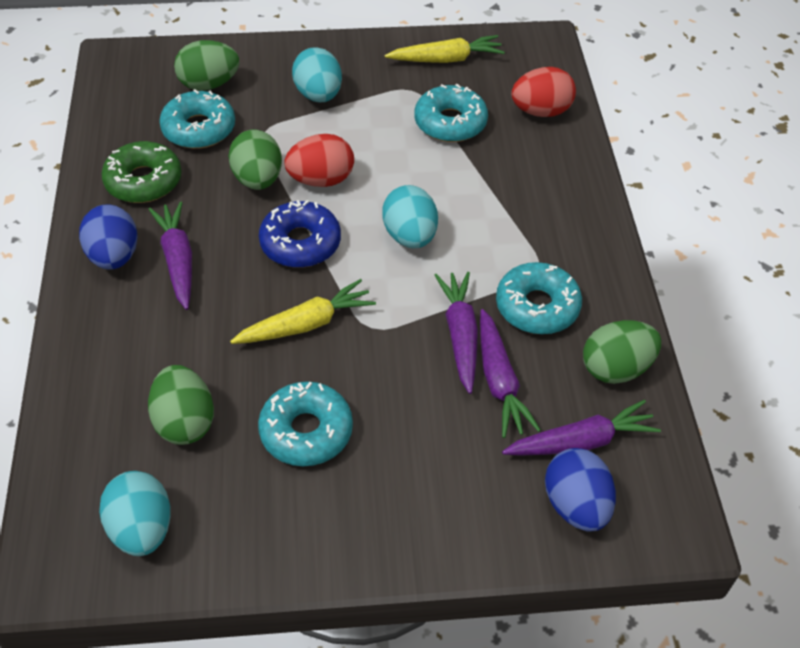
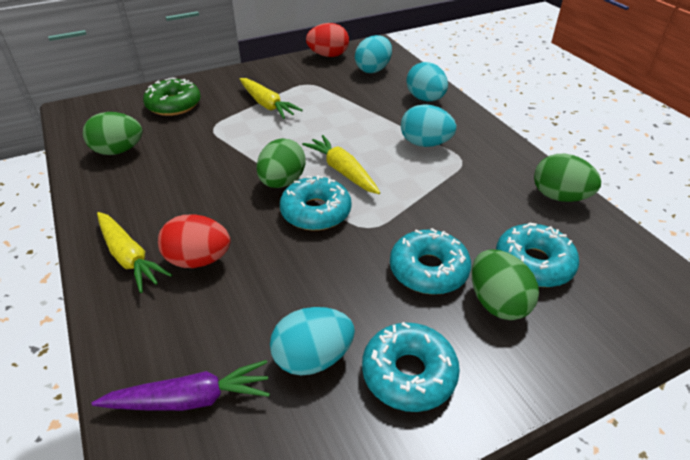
blue donut: 1 -> 0
blue egg: 2 -> 0
purple carrot: 4 -> 1
turquoise egg: 3 -> 4
yellow carrot: 2 -> 3

